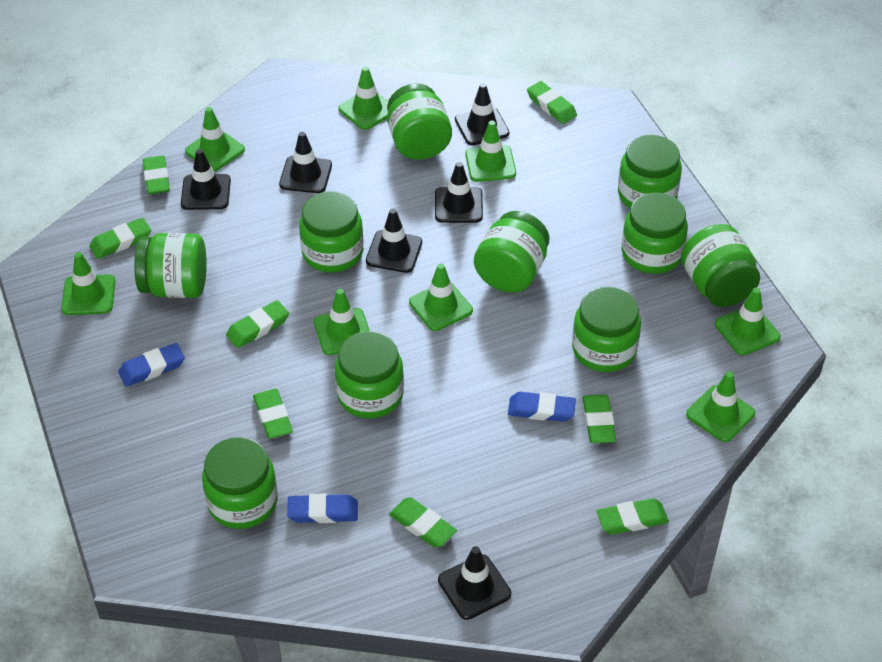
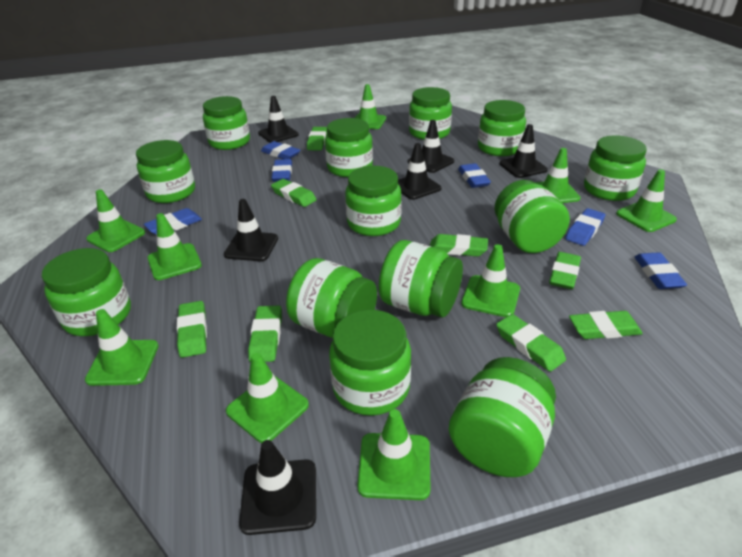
blue eraser: 3 -> 6
green jar: 10 -> 13
green traffic cone: 8 -> 9

